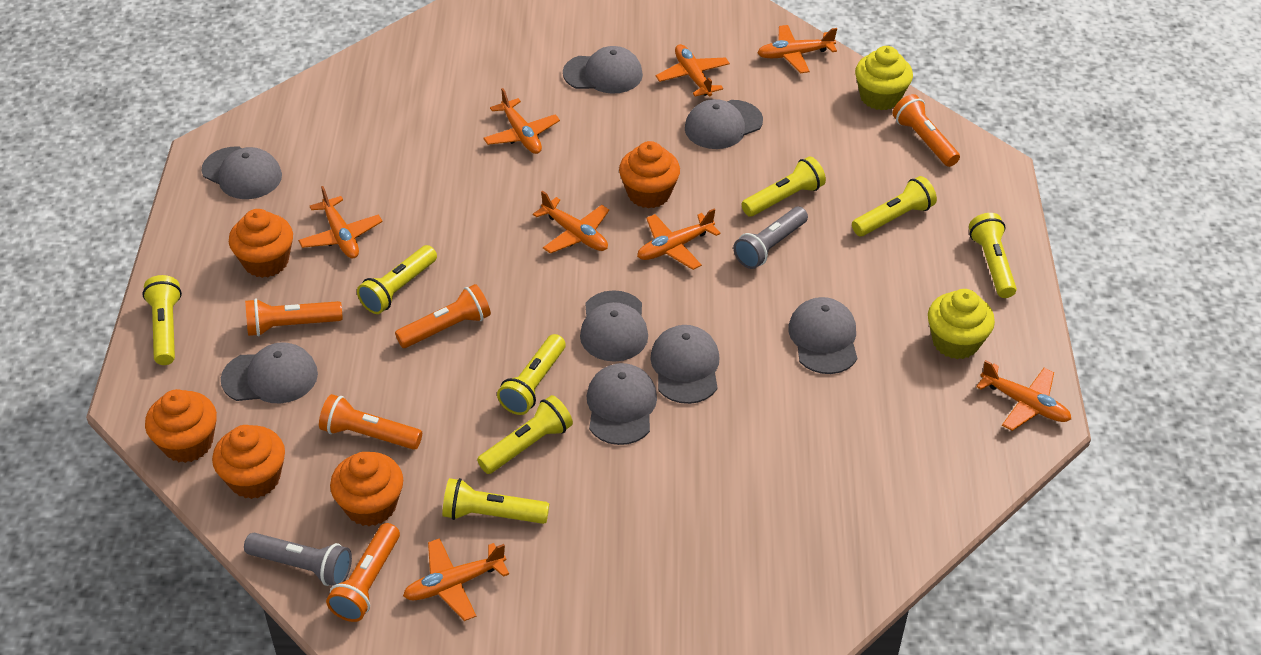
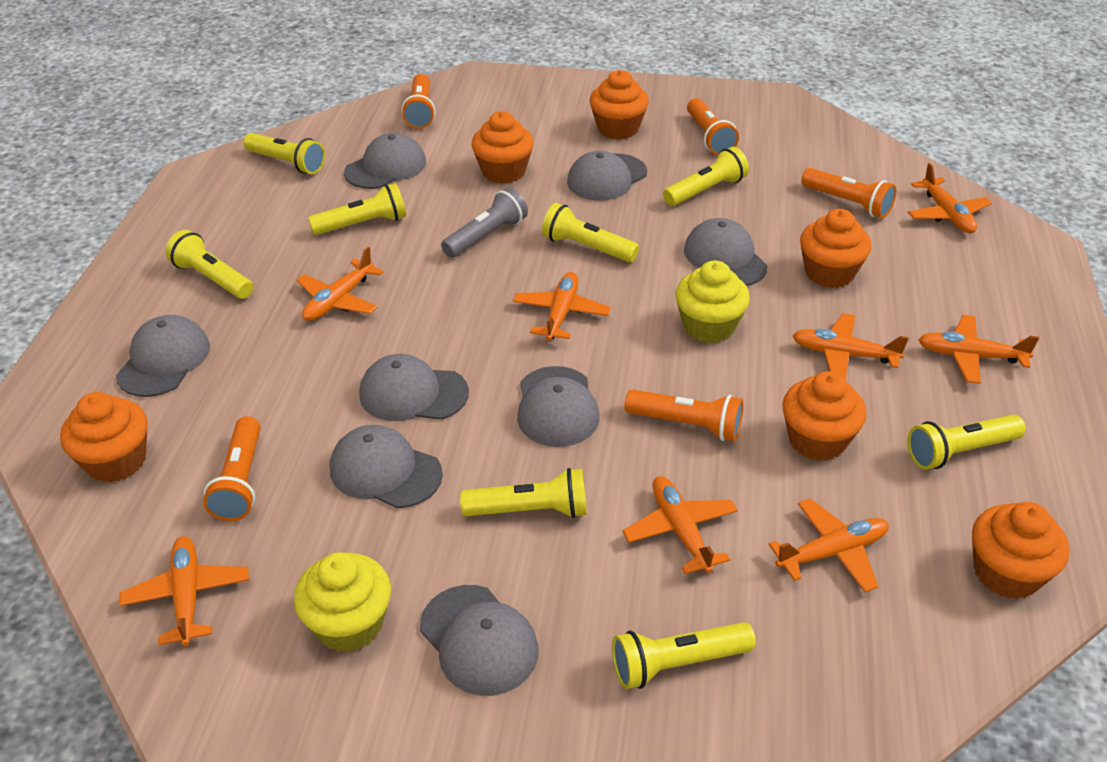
grey flashlight: 2 -> 1
orange cupcake: 5 -> 6

